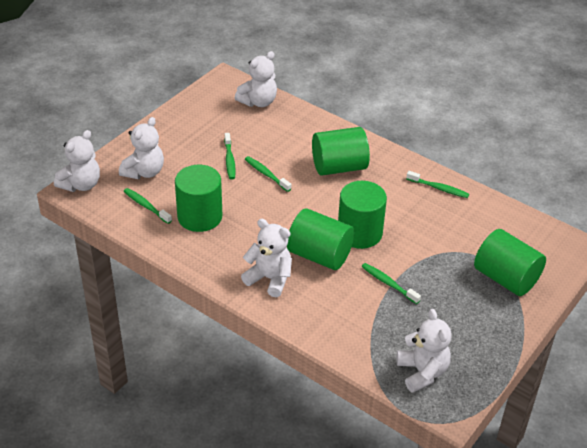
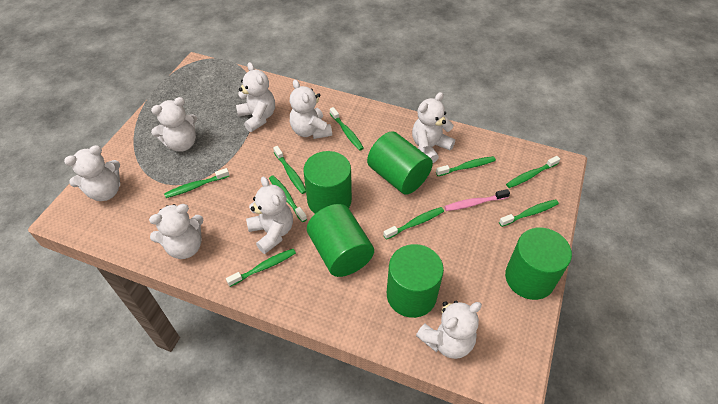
green toothbrush: 5 -> 9
pink toothbrush: 0 -> 1
white teddy bear: 5 -> 8

